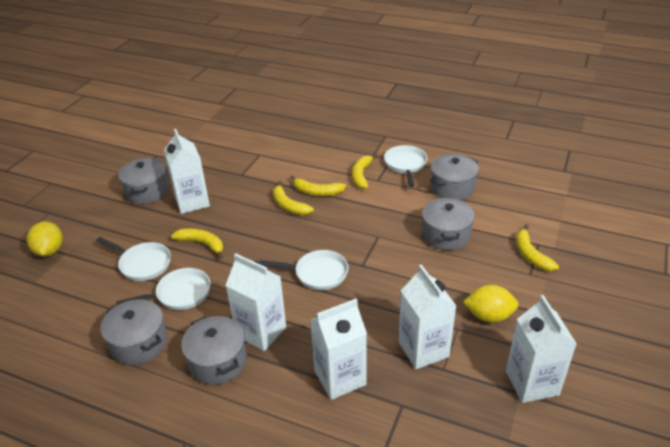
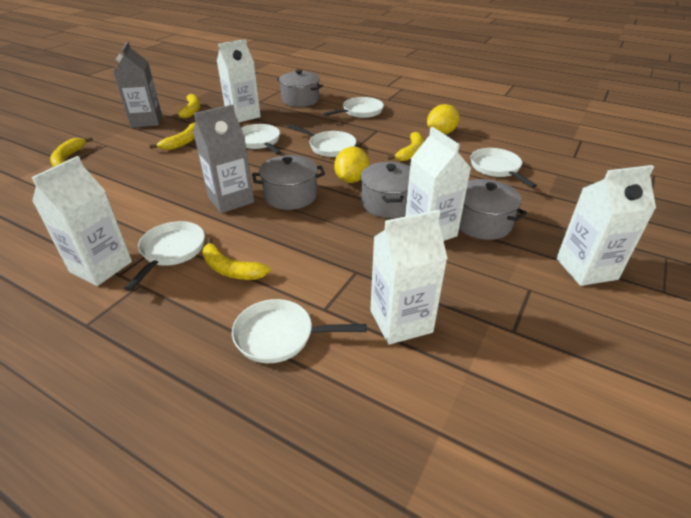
grey carton: 0 -> 2
grey pot: 5 -> 4
white pan: 4 -> 6

